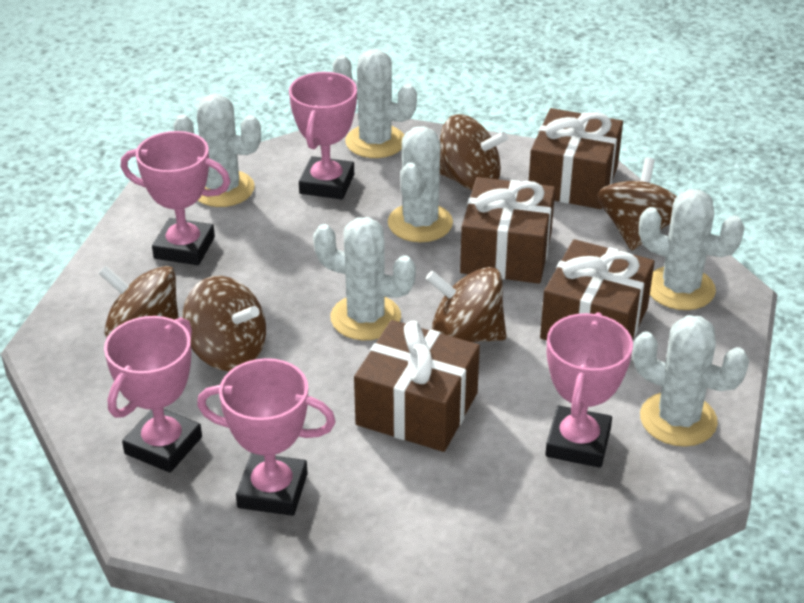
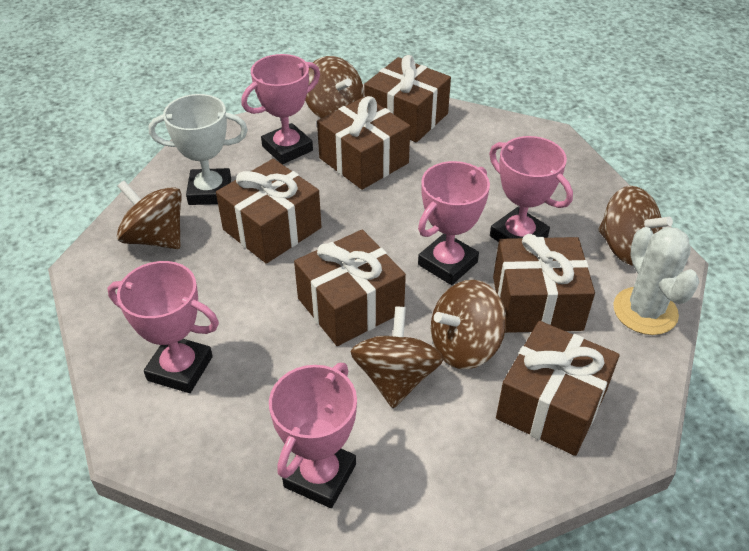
brown gift: 4 -> 6
white cactus: 6 -> 1
white trophy: 0 -> 1

